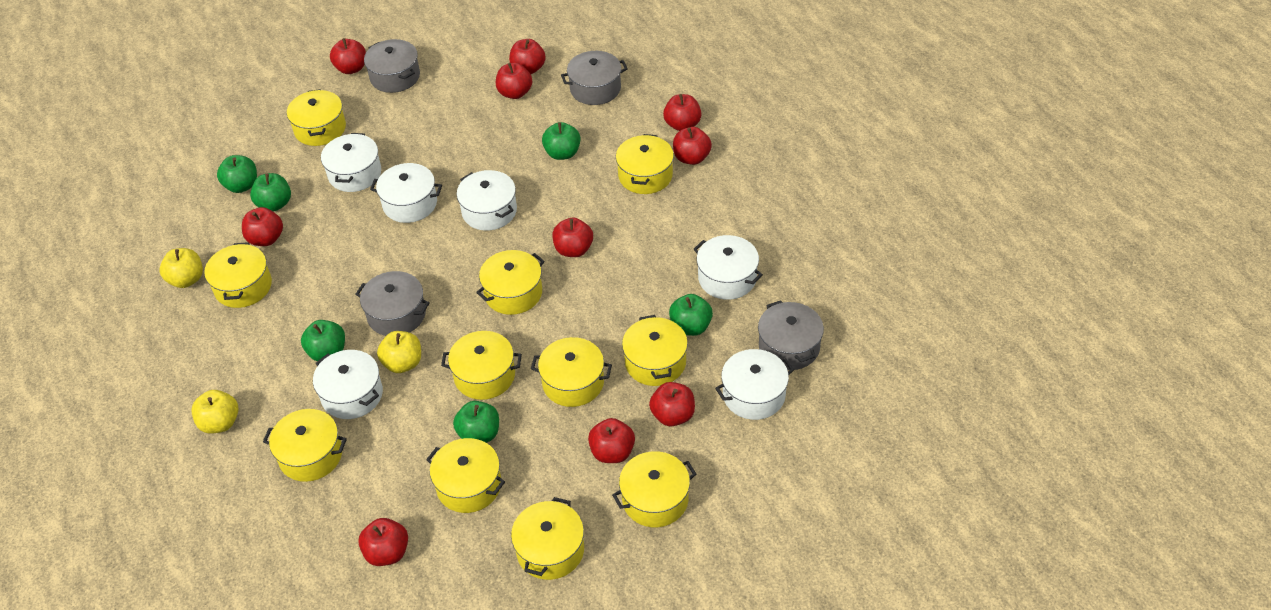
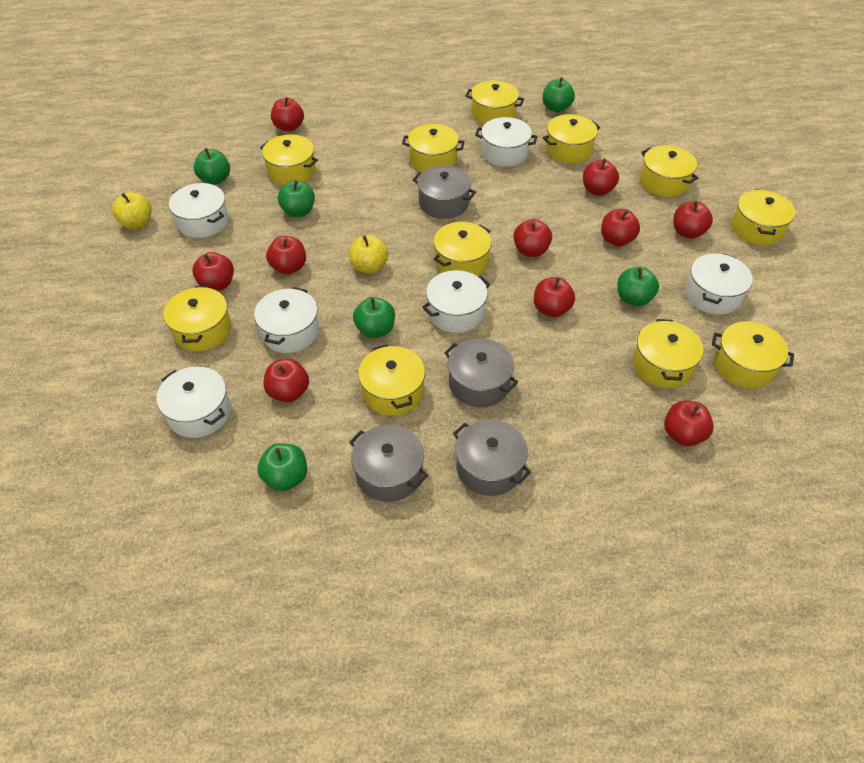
yellow apple: 3 -> 2

